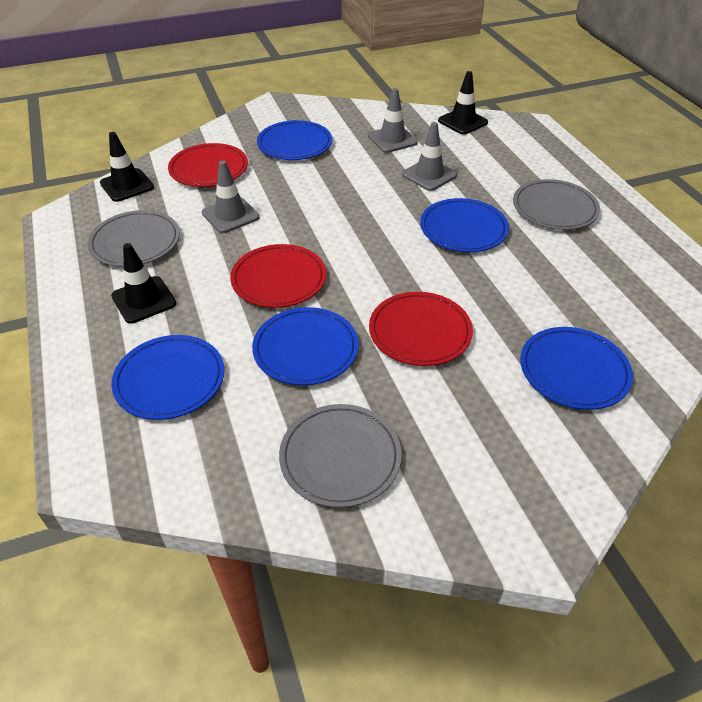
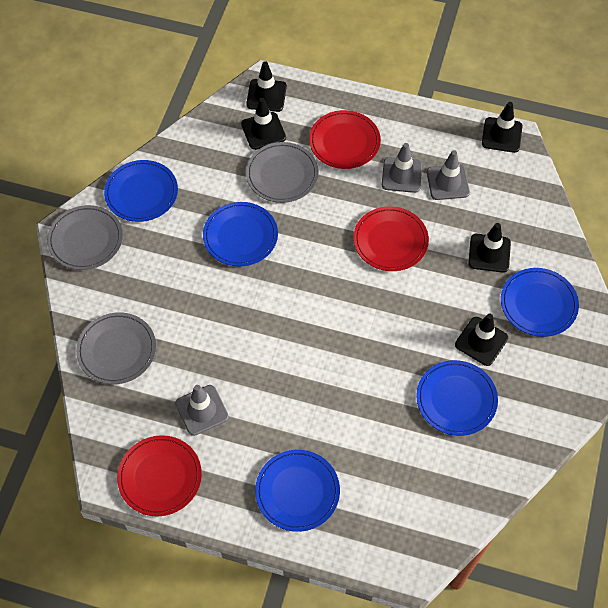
black traffic cone: 3 -> 5

